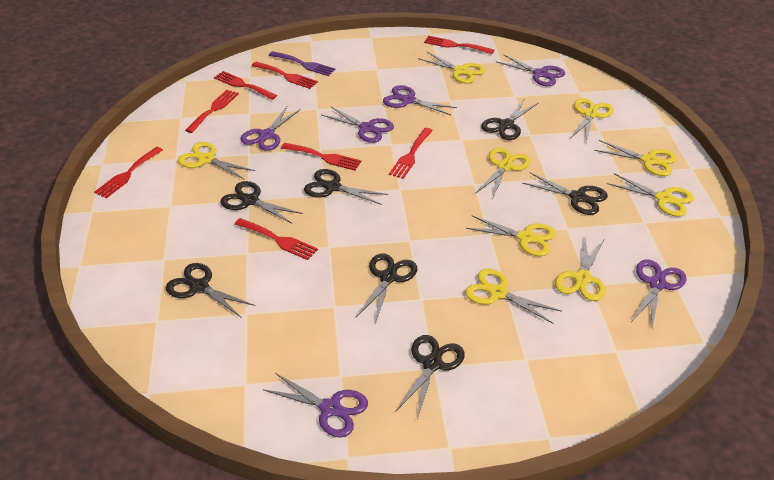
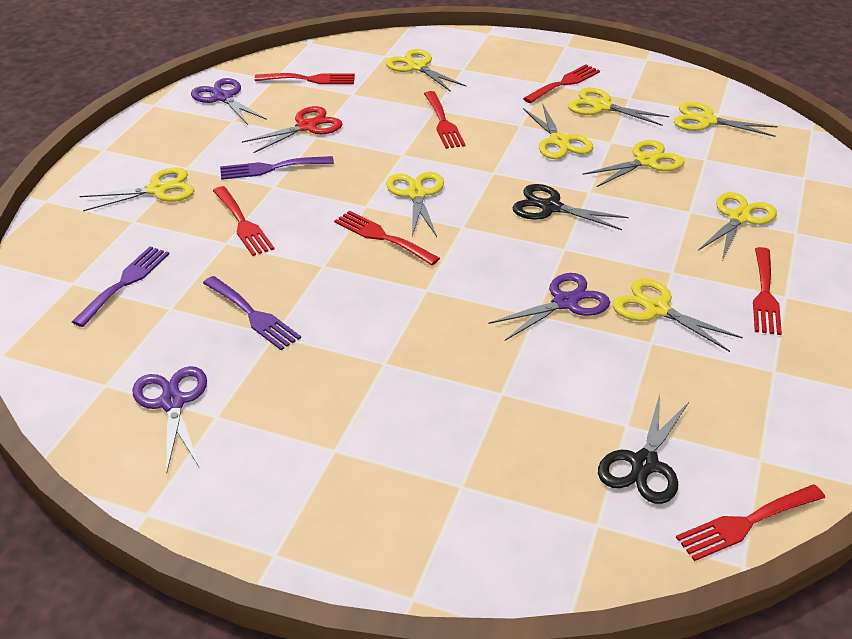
black scissors: 7 -> 2
purple fork: 1 -> 3
purple scissors: 6 -> 3
red fork: 8 -> 7
red scissors: 0 -> 1

